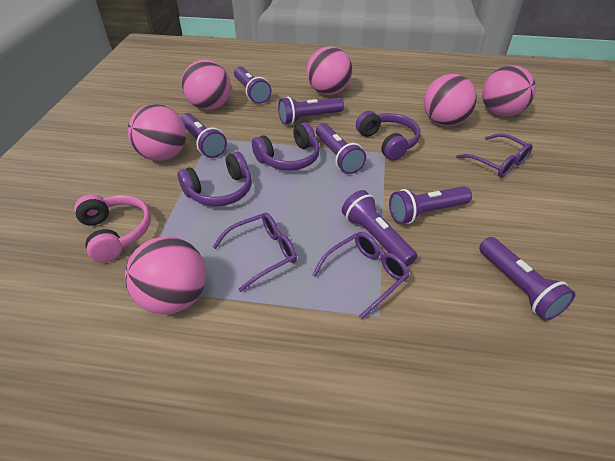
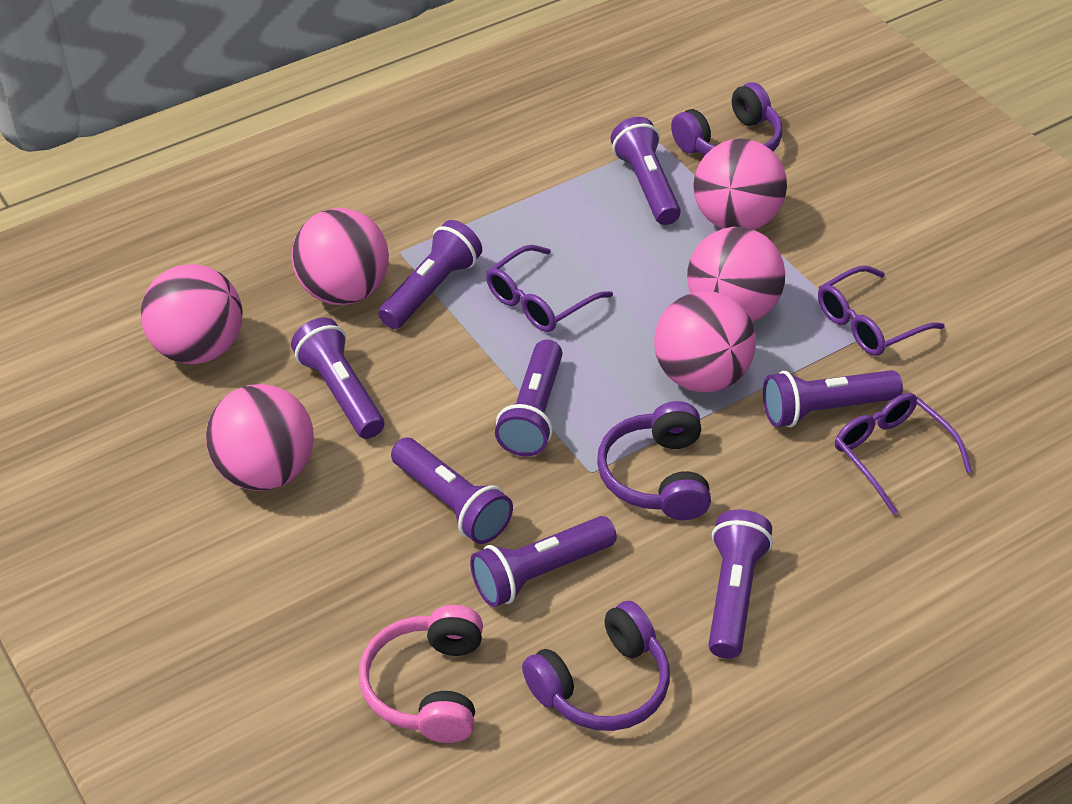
purple flashlight: 7 -> 8

